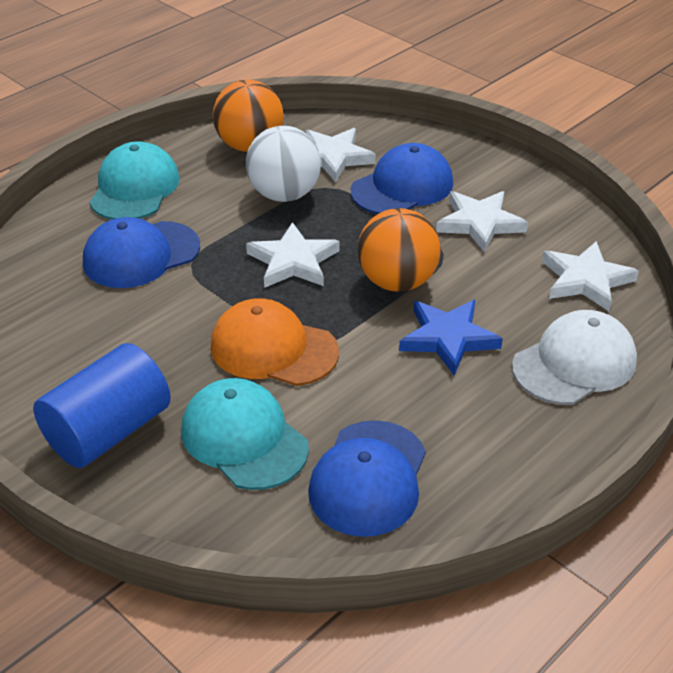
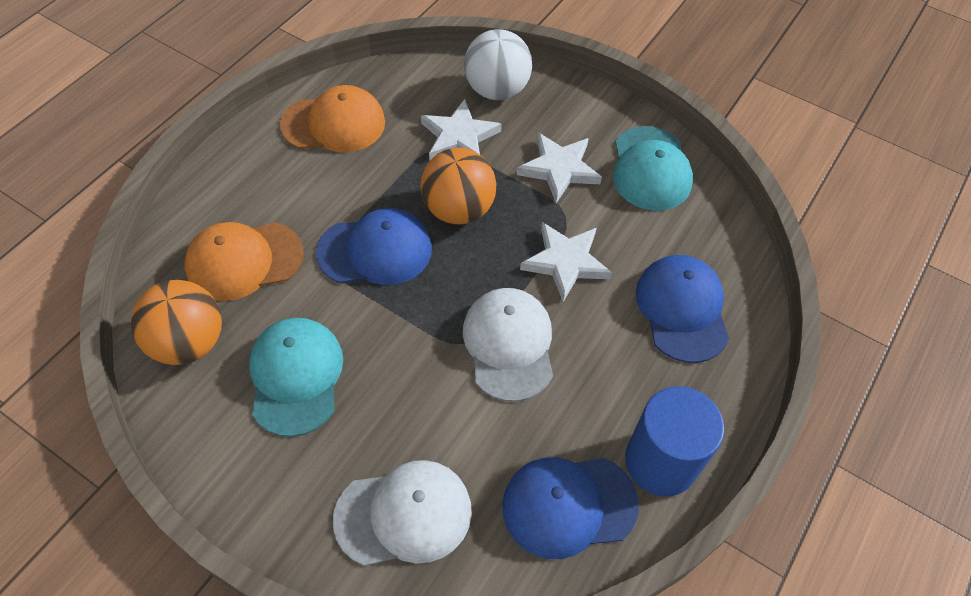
blue star: 1 -> 0
orange cap: 1 -> 2
white cap: 1 -> 2
white star: 4 -> 3

